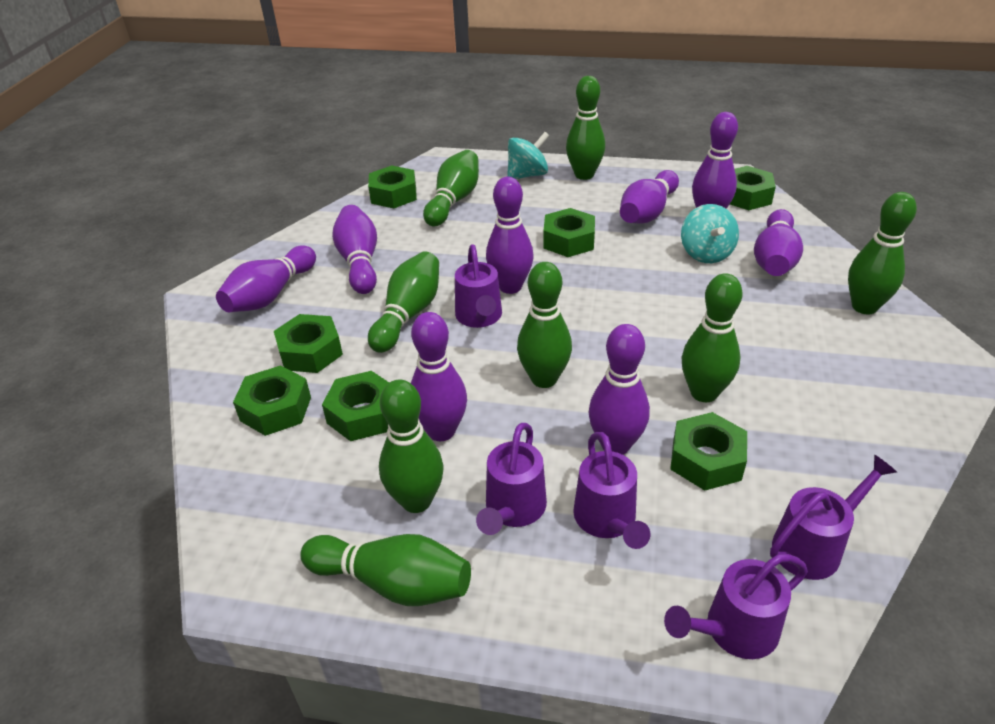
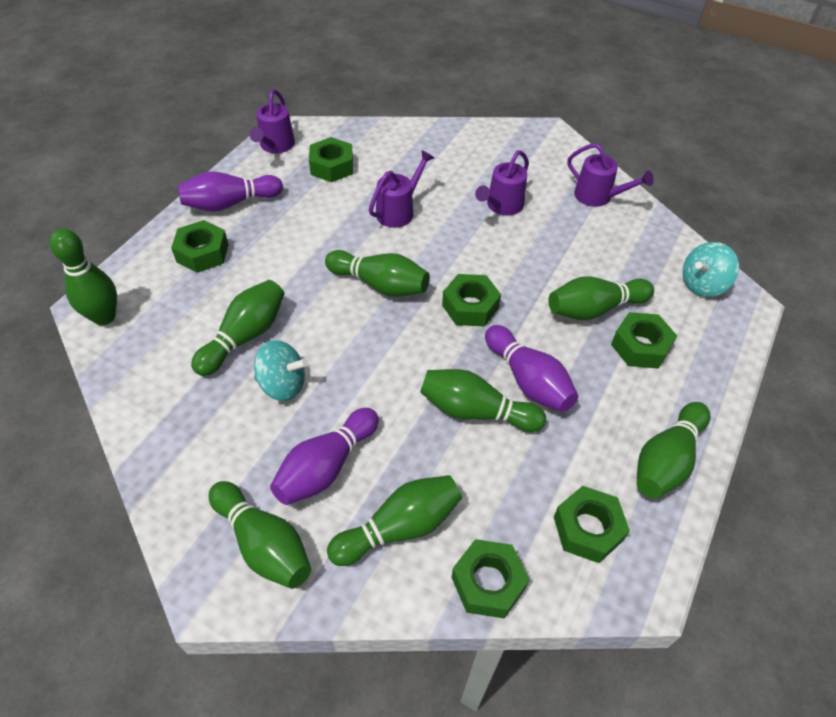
green nut: 7 -> 6
purple bowling pin: 8 -> 3
purple watering can: 5 -> 4

